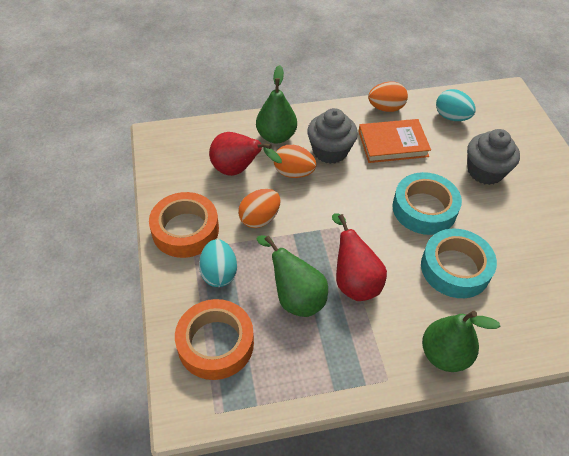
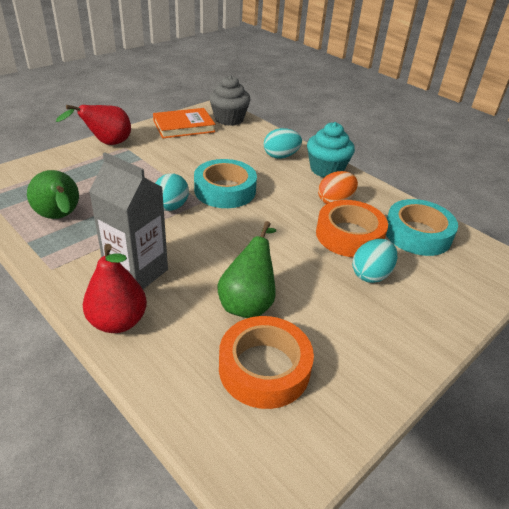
green pear: 3 -> 2
grey carton: 0 -> 1
grey cupcake: 2 -> 1
orange egg: 3 -> 1
turquoise cupcake: 0 -> 1
turquoise egg: 2 -> 3

